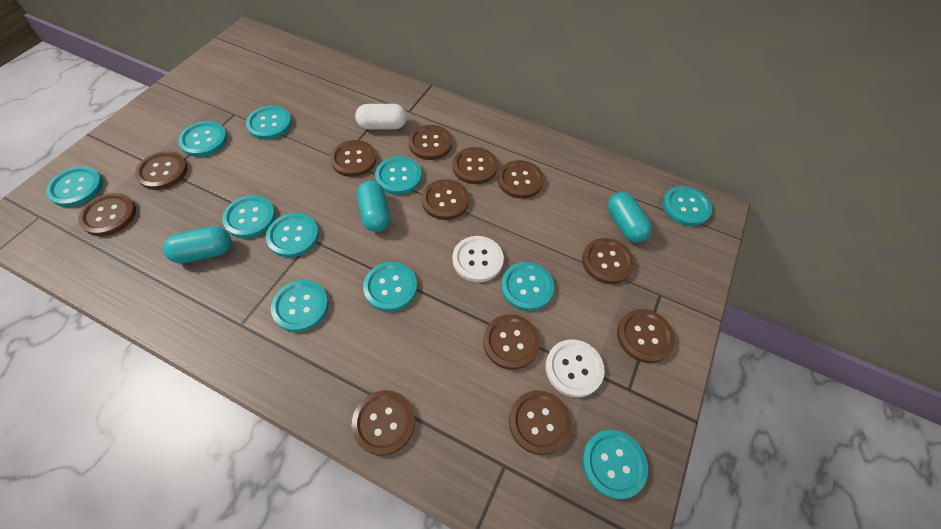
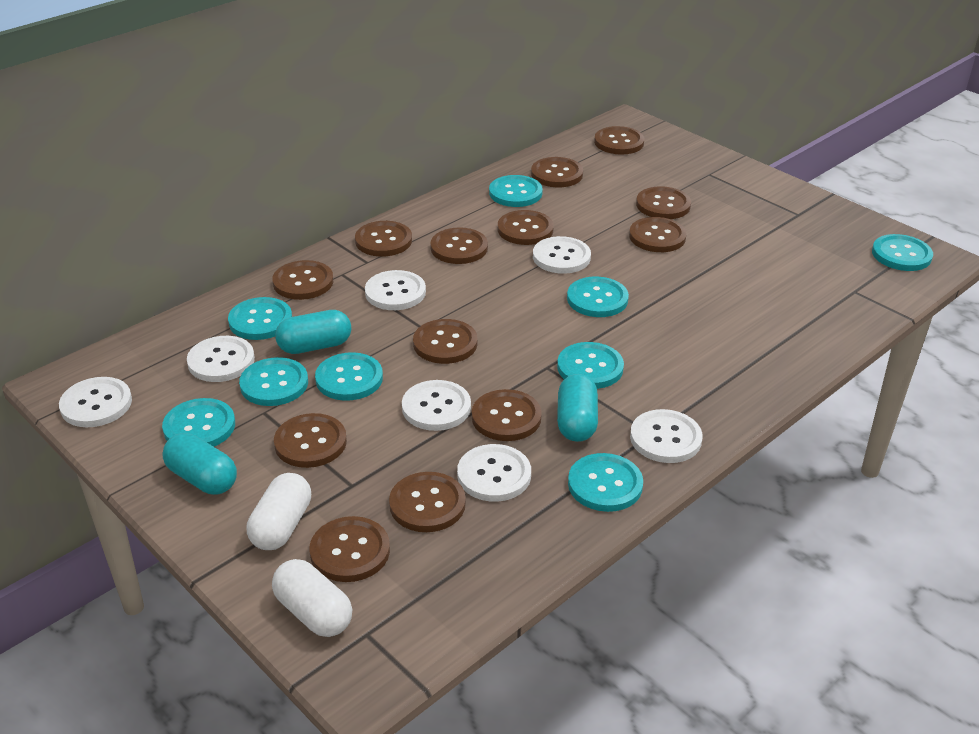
brown button: 12 -> 13
turquoise button: 11 -> 9
white button: 2 -> 7
white capsule: 1 -> 2

